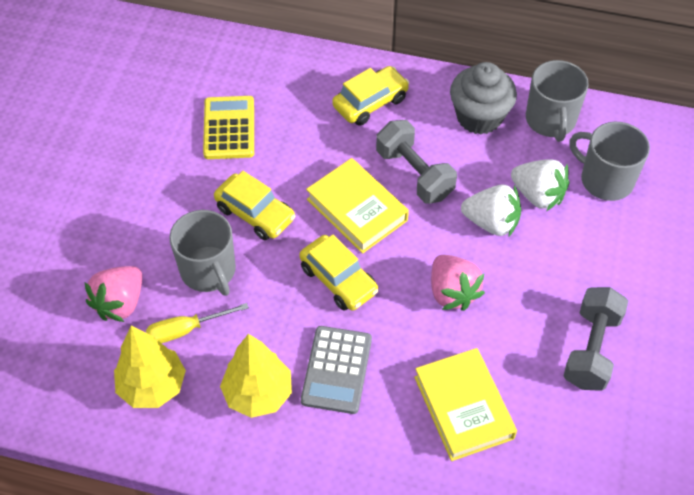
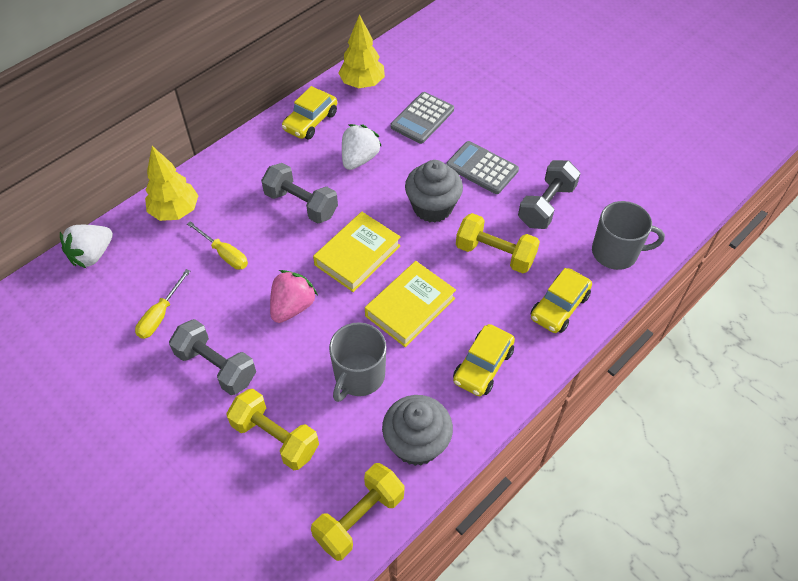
grey calculator: 1 -> 2
grey cupcake: 1 -> 2
grey dumbbell: 2 -> 3
grey mug: 3 -> 2
pink strawberry: 2 -> 1
yellow calculator: 1 -> 0
yellow dumbbell: 0 -> 3
yellow screwdriver: 1 -> 2

